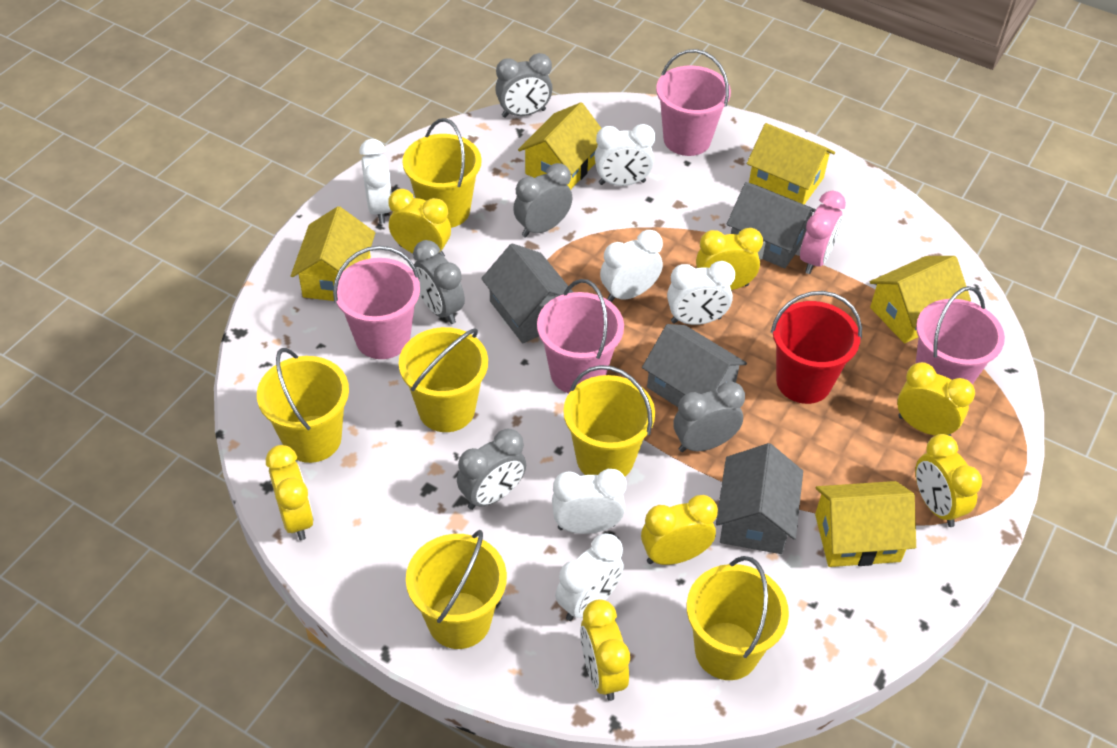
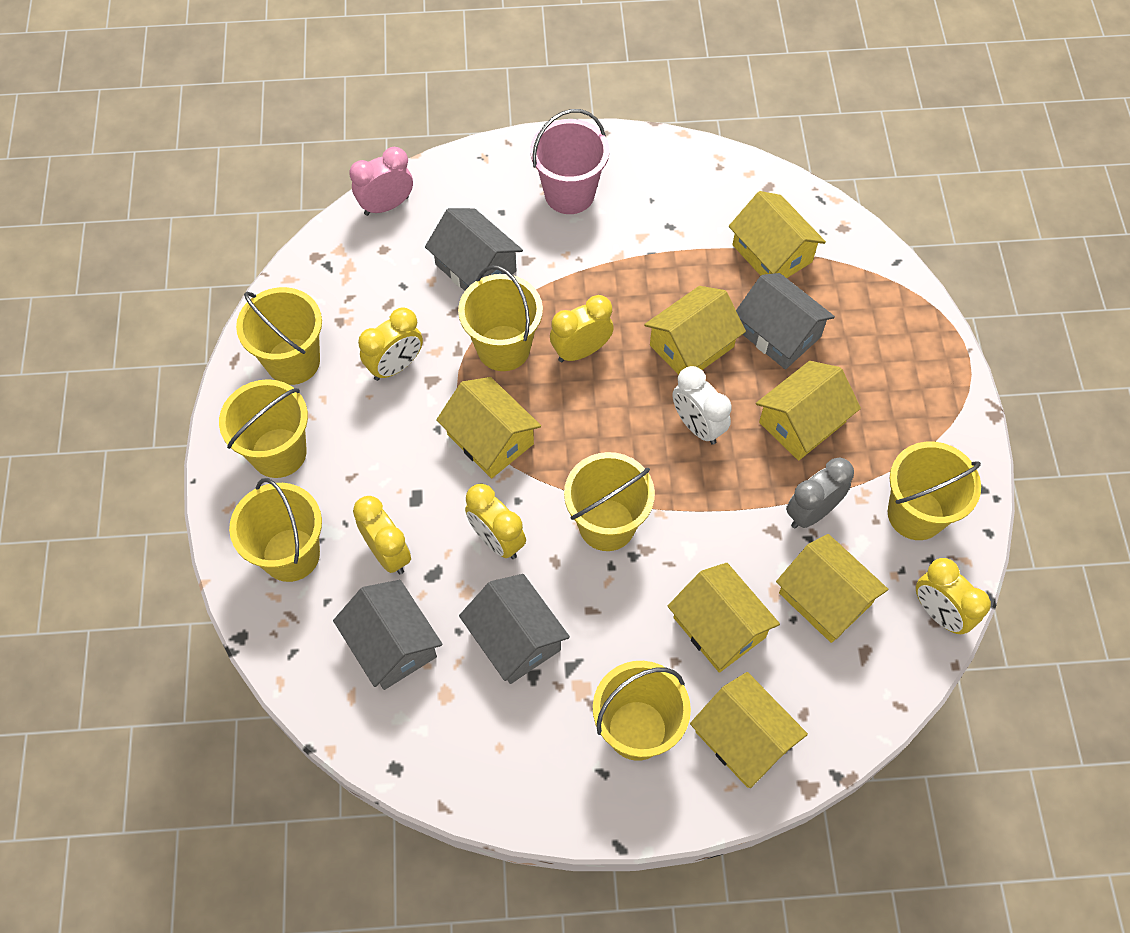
grey clock: 5 -> 1
pink bucket: 4 -> 1
red bucket: 1 -> 0
white clock: 6 -> 1
yellow bucket: 6 -> 7
yellow clock: 7 -> 5
yellow house: 5 -> 7

